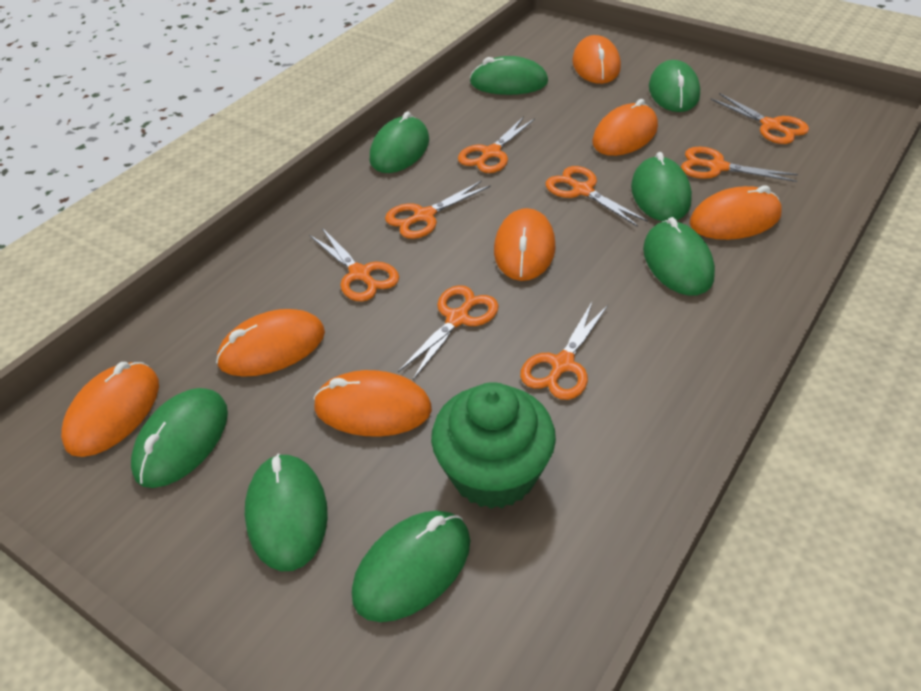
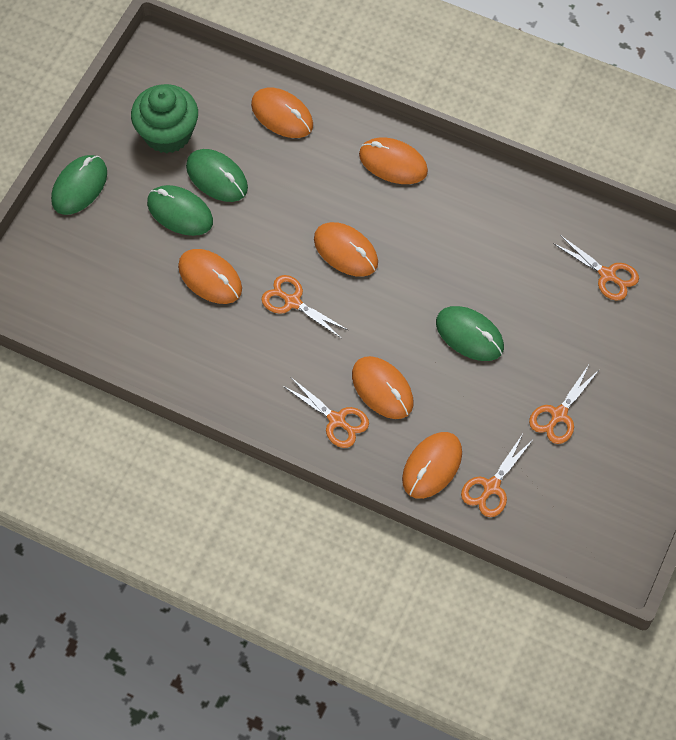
green mouse: 8 -> 4
orange mouse: 7 -> 6
orange scissors: 8 -> 5

